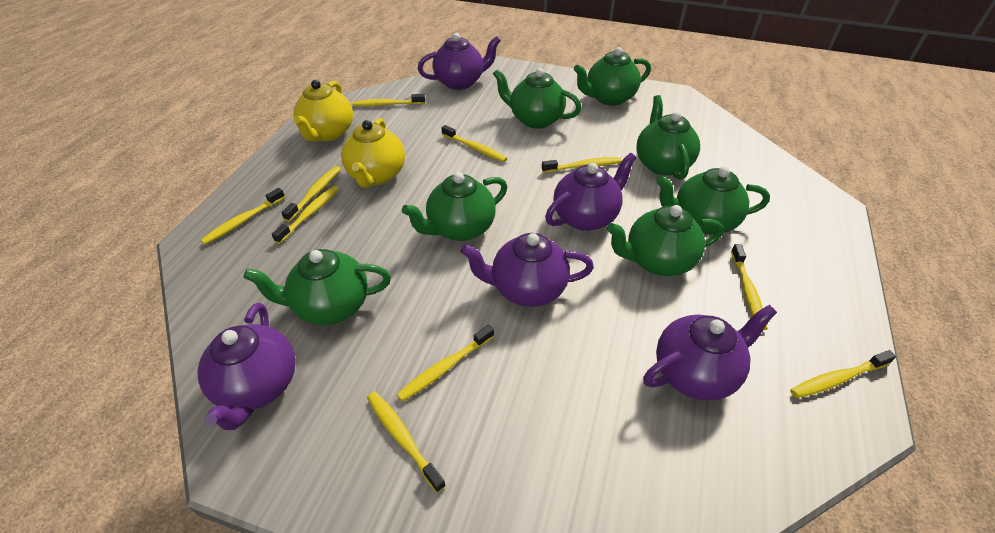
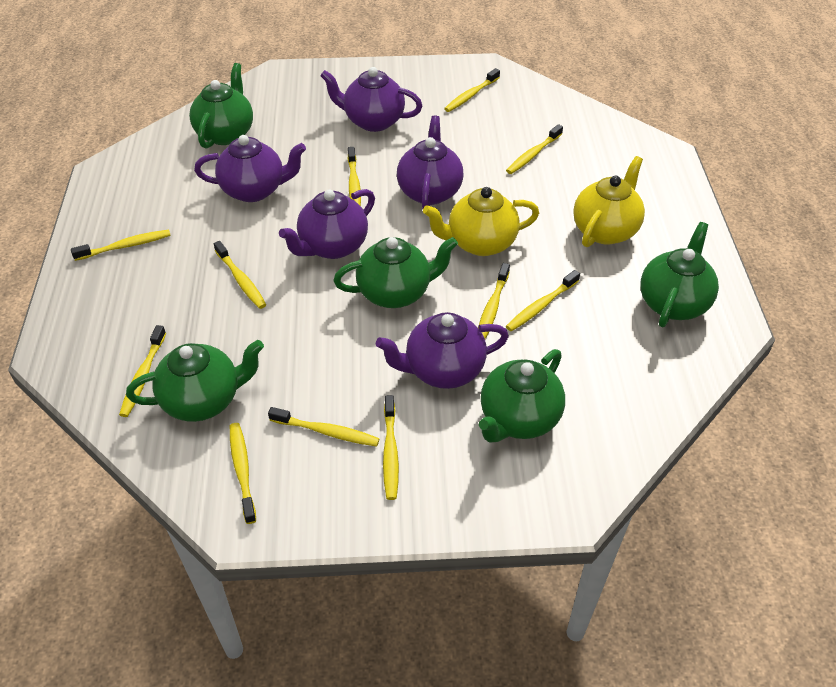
green teapot: 7 -> 5
yellow toothbrush: 10 -> 11

